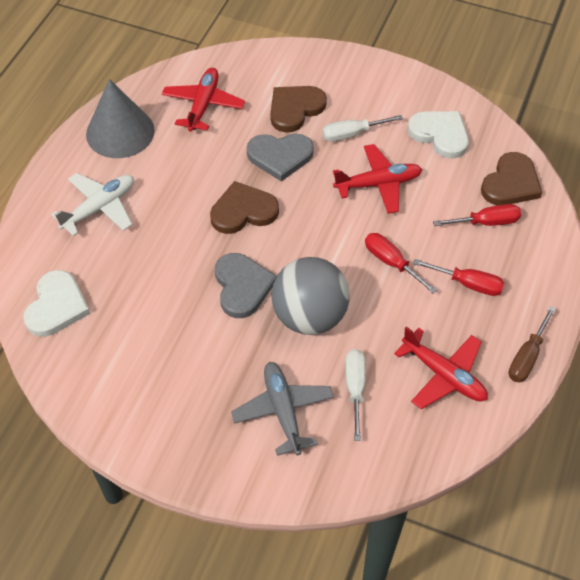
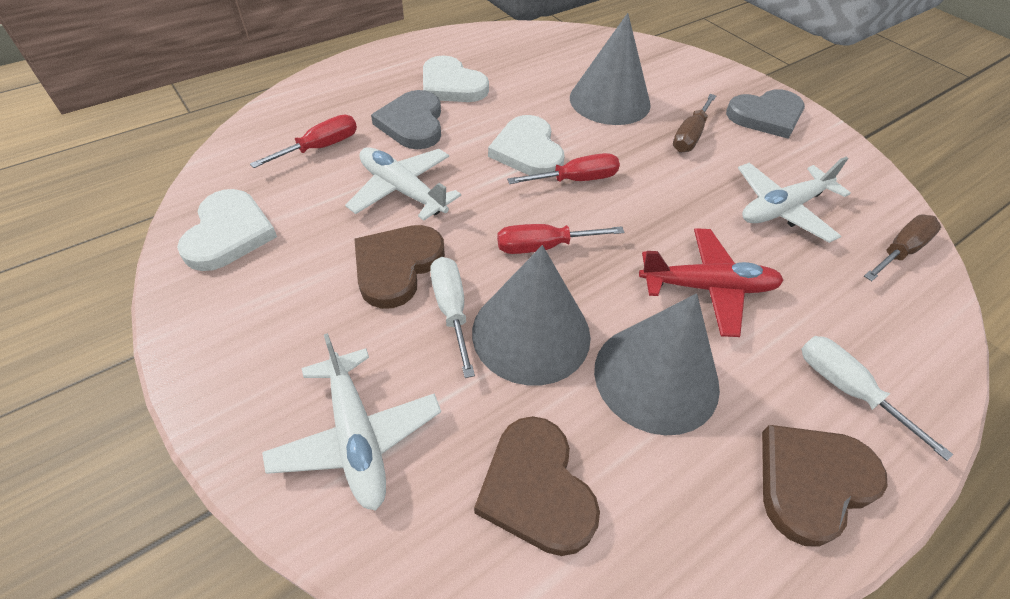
brown screwdriver: 1 -> 2
grey ball: 1 -> 0
grey cone: 1 -> 3
grey plane: 1 -> 0
red plane: 3 -> 1
white heart: 2 -> 3
white plane: 1 -> 3

